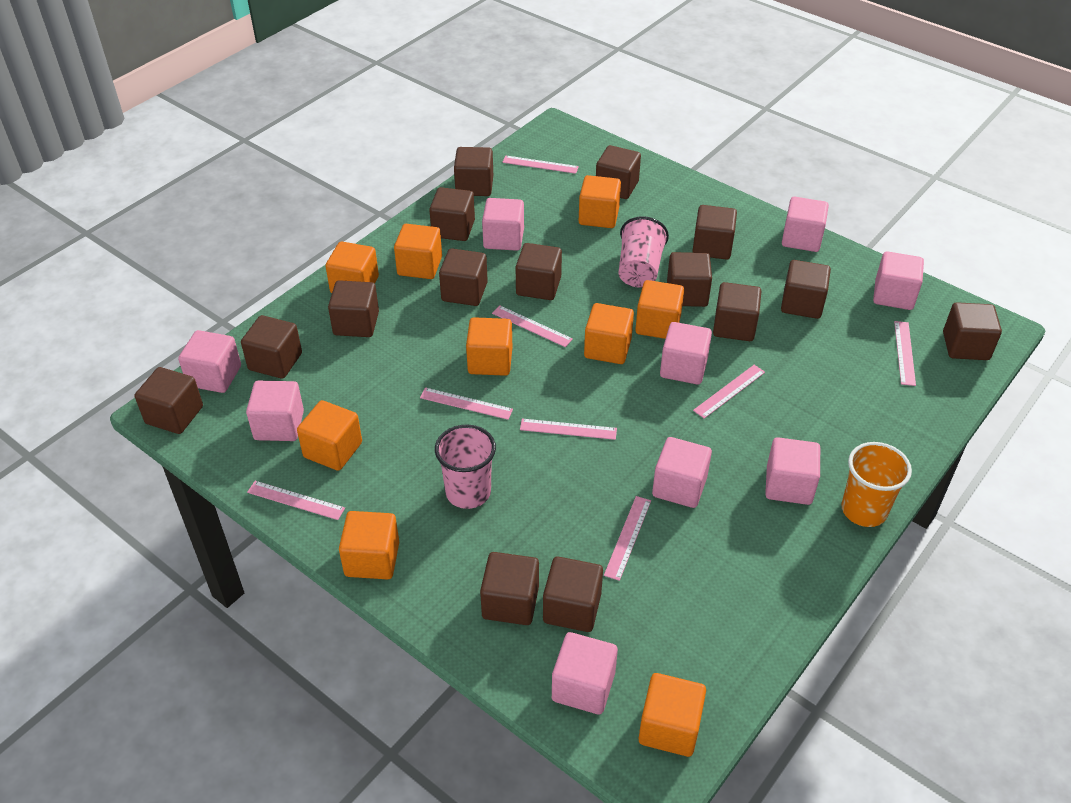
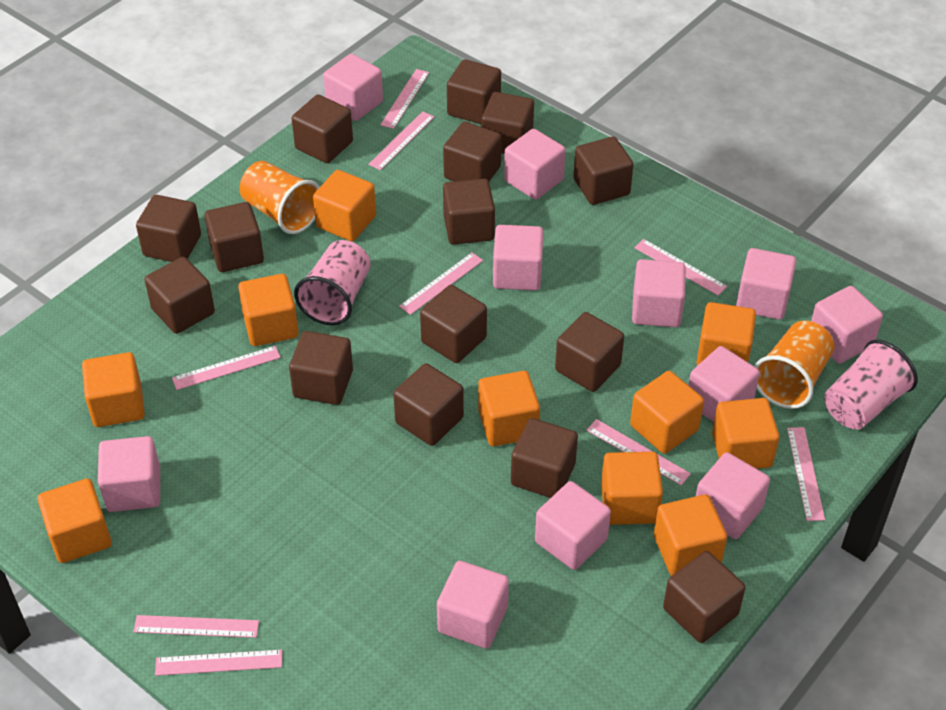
orange cube: 9 -> 10
orange cup: 1 -> 2
pink cube: 9 -> 11
pink ruler: 8 -> 9

